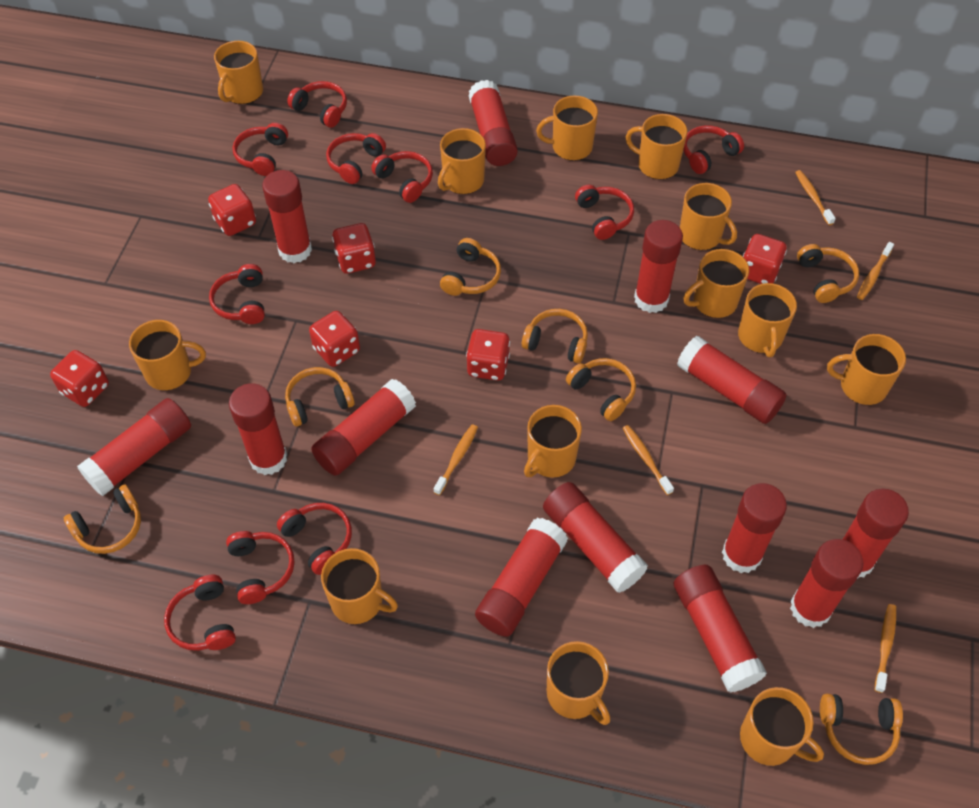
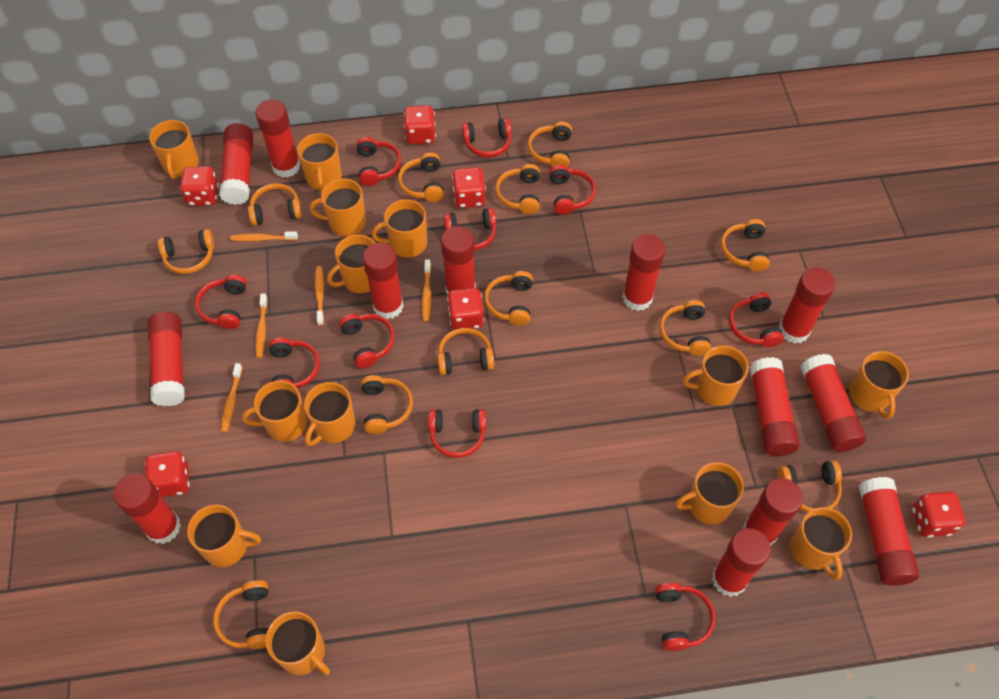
orange headphones: 7 -> 12

